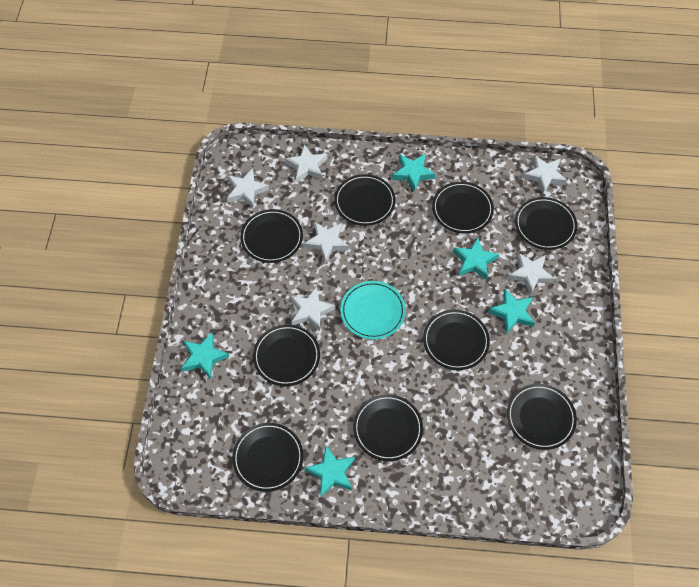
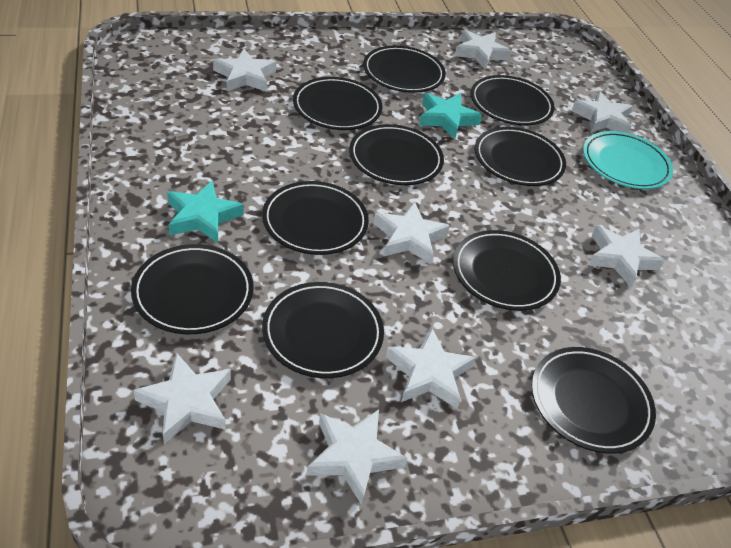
black plate: 9 -> 10
turquoise star: 5 -> 2
white star: 6 -> 8

